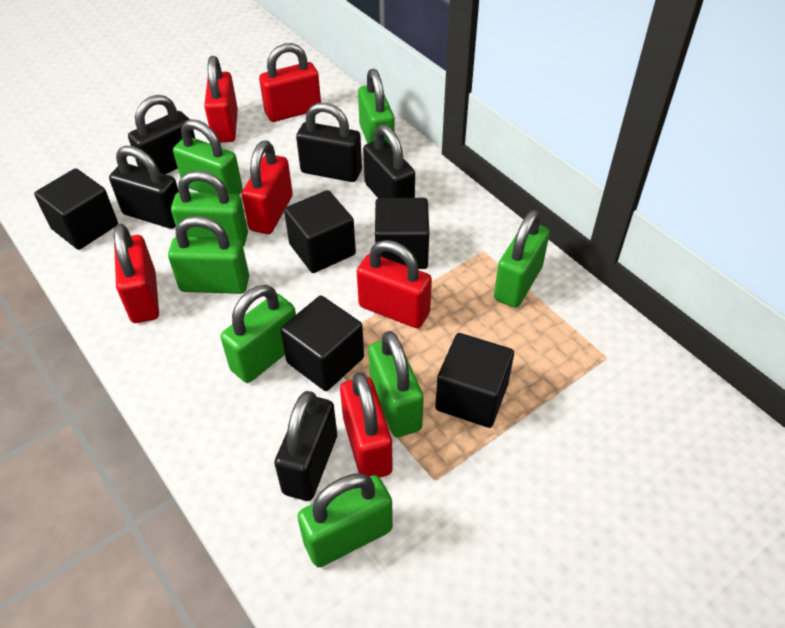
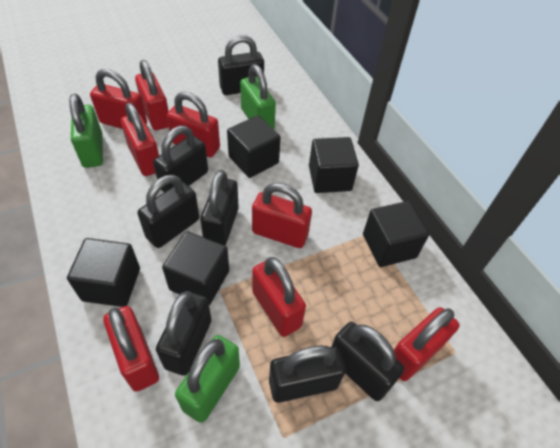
black padlock: 5 -> 7
green padlock: 8 -> 3
red padlock: 6 -> 8

